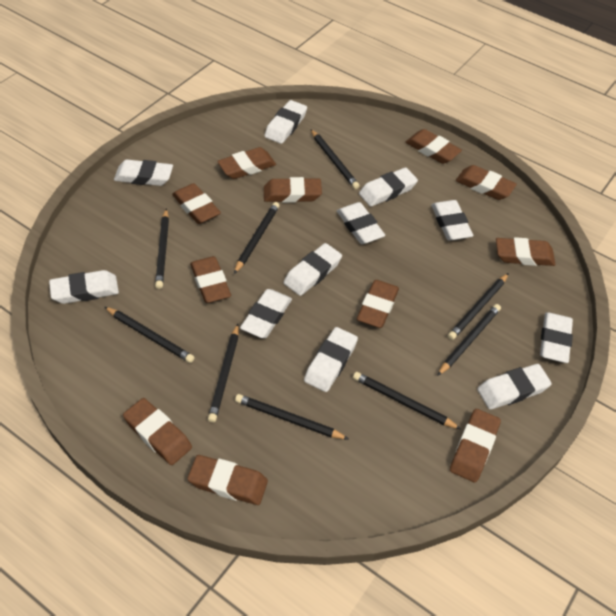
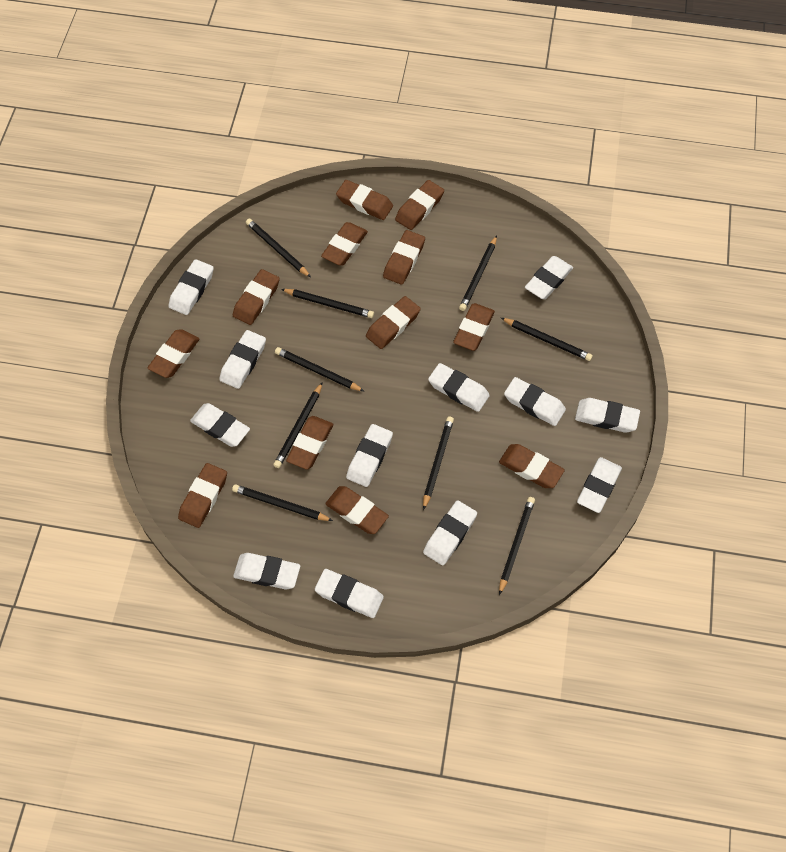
brown eraser: 11 -> 12
white eraser: 11 -> 12

